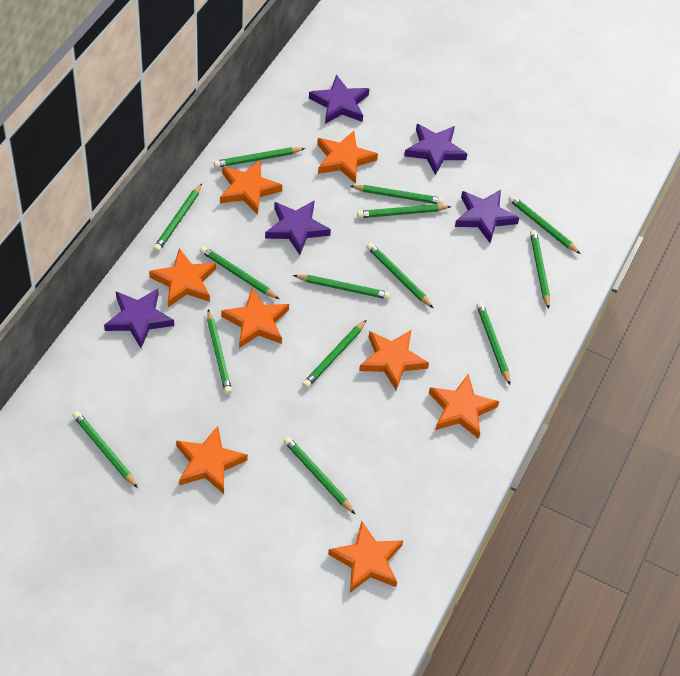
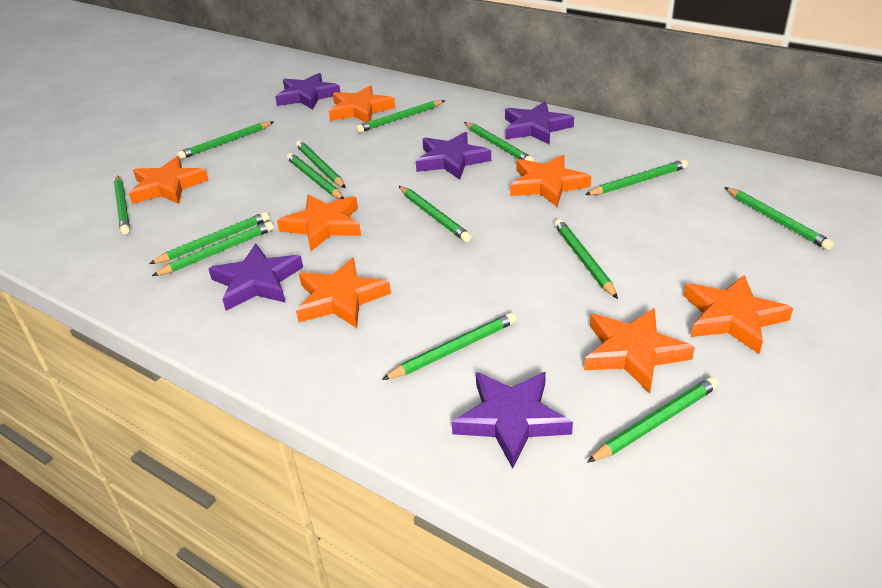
orange star: 8 -> 7

